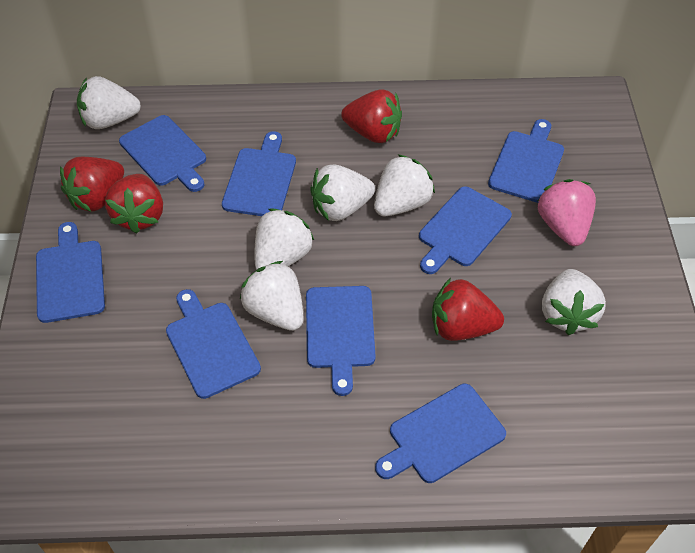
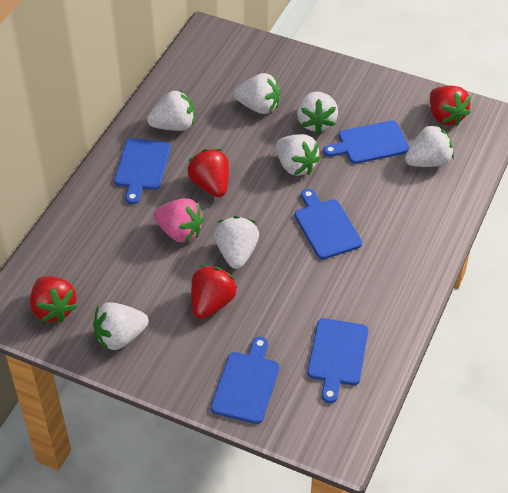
blue cutting board: 8 -> 5
white strawberry: 6 -> 7

